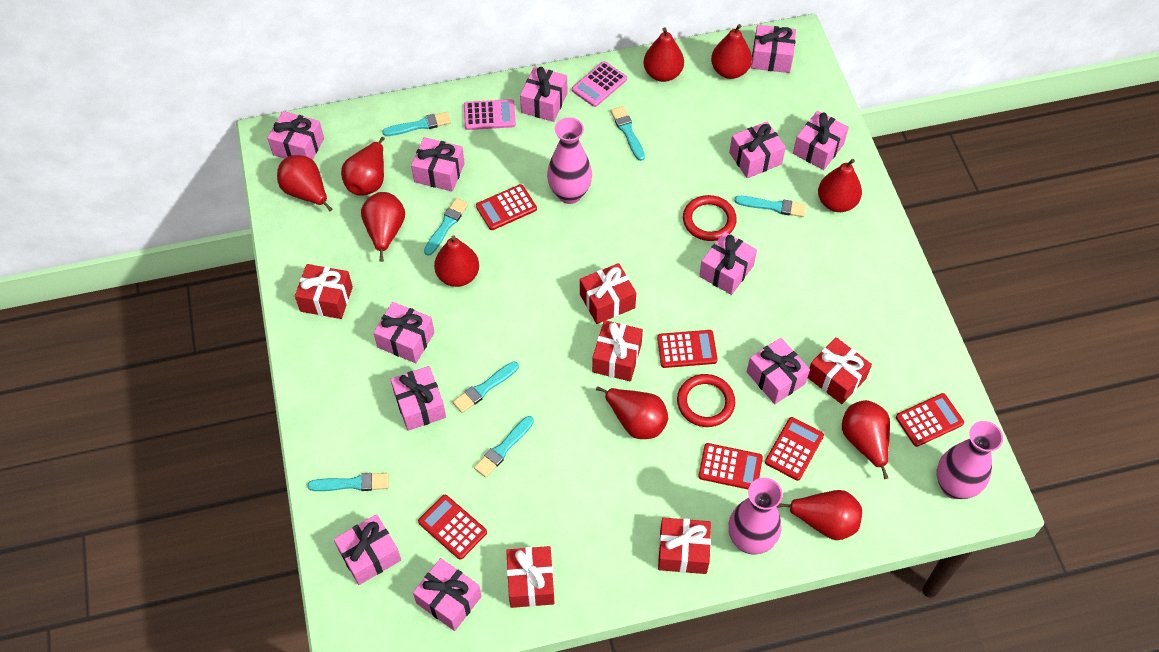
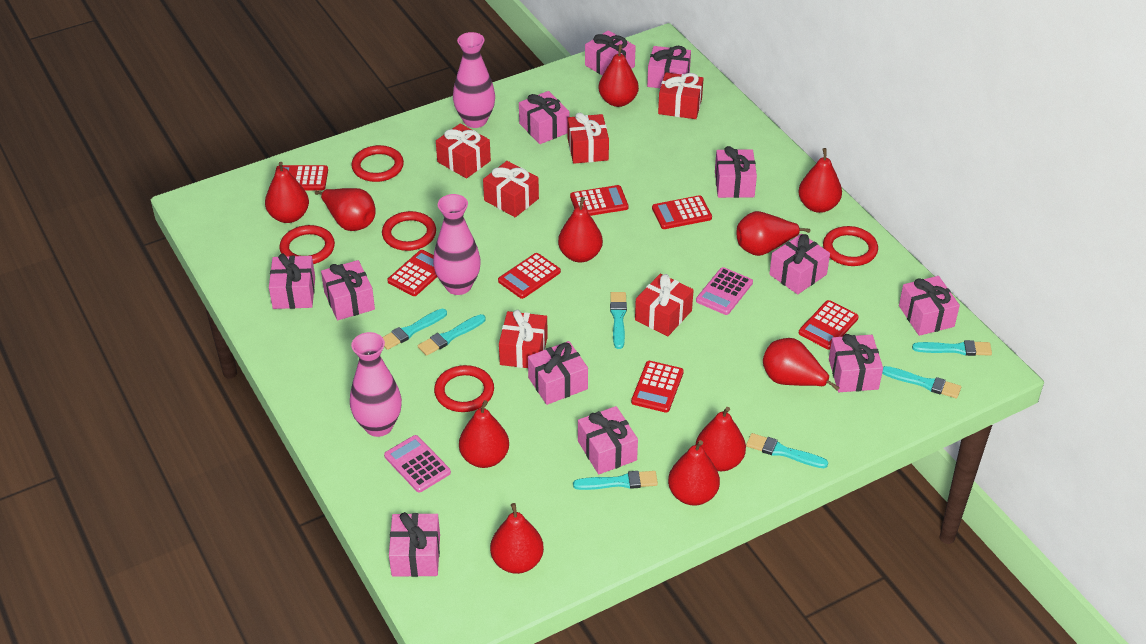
red calculator: 6 -> 7
red pear: 10 -> 11
red ring: 2 -> 5

